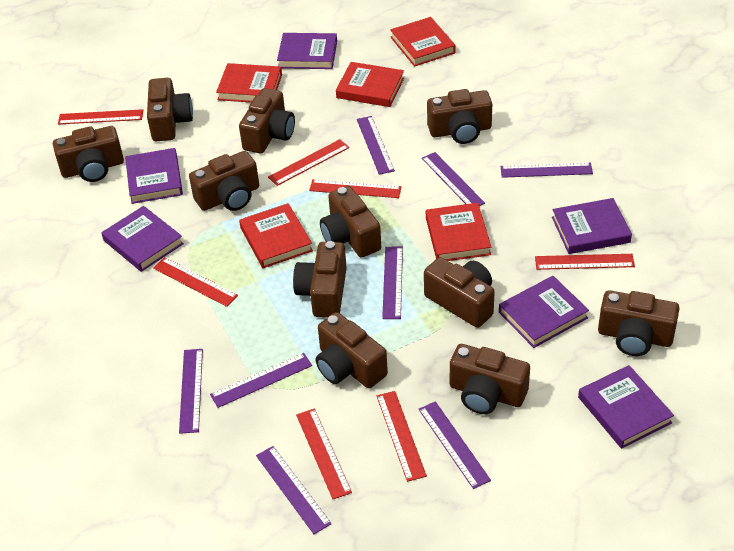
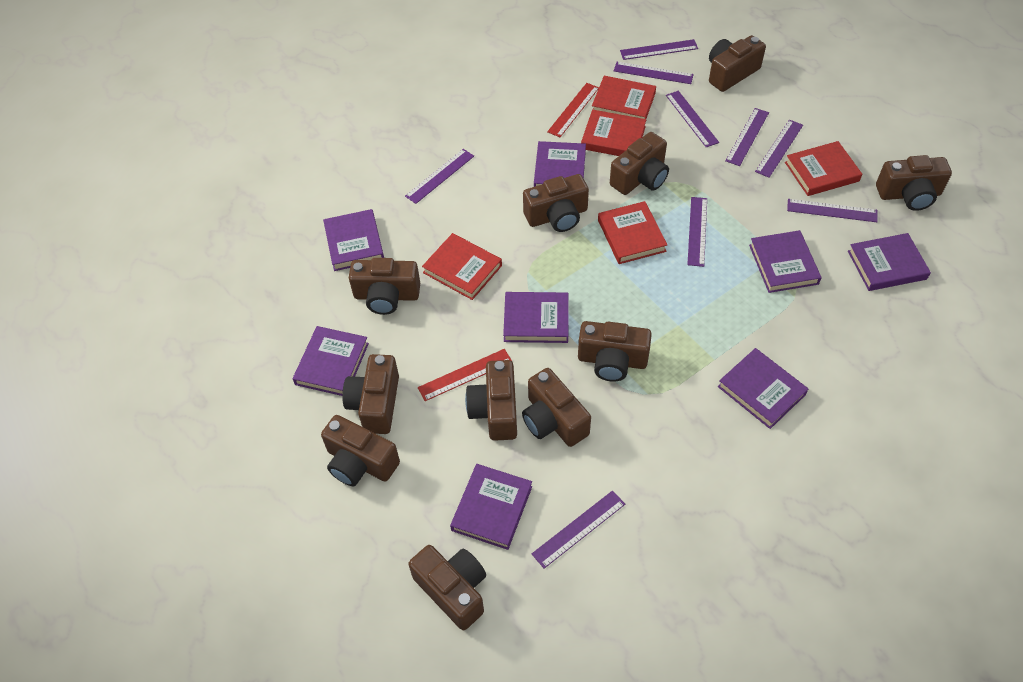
purple book: 6 -> 8
purple ruler: 8 -> 9
red ruler: 7 -> 2

